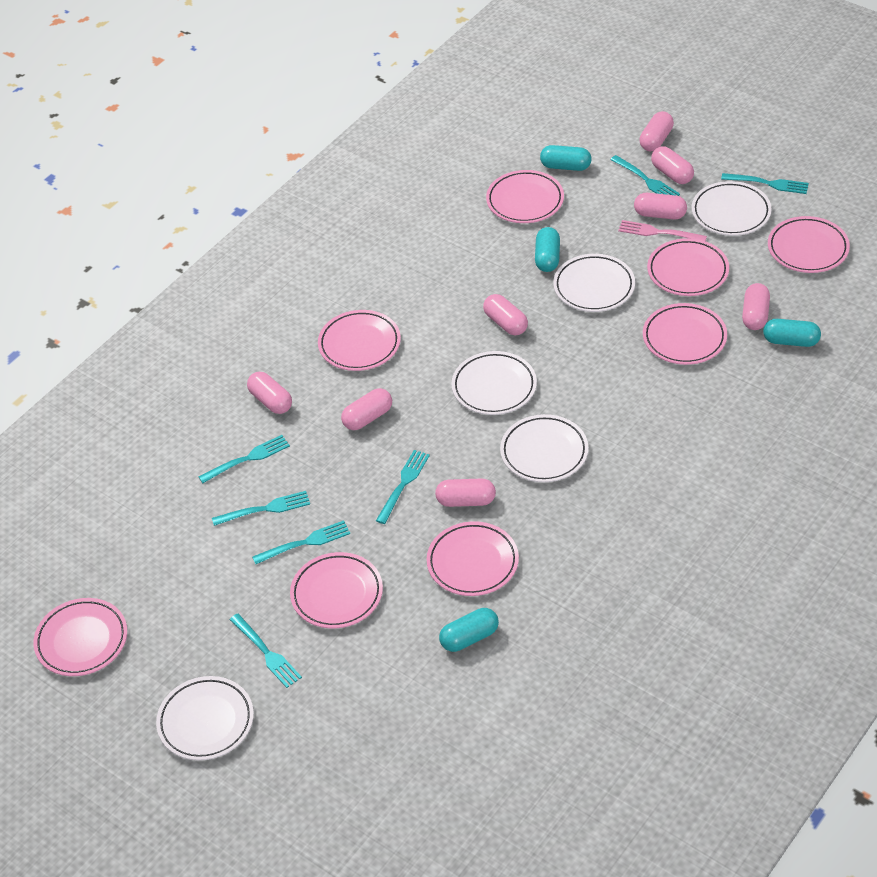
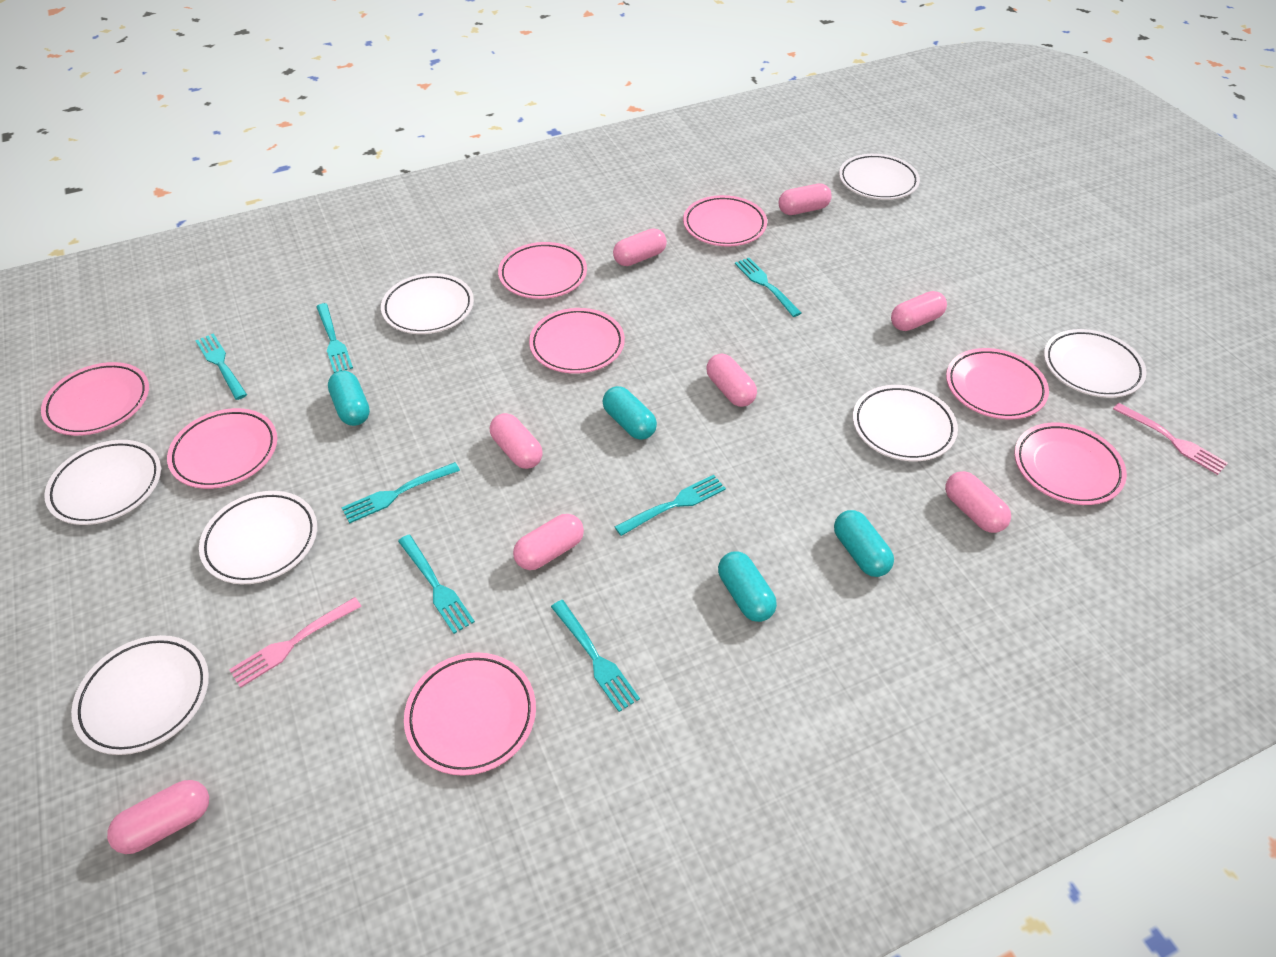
pink fork: 1 -> 2
white plate: 5 -> 7

